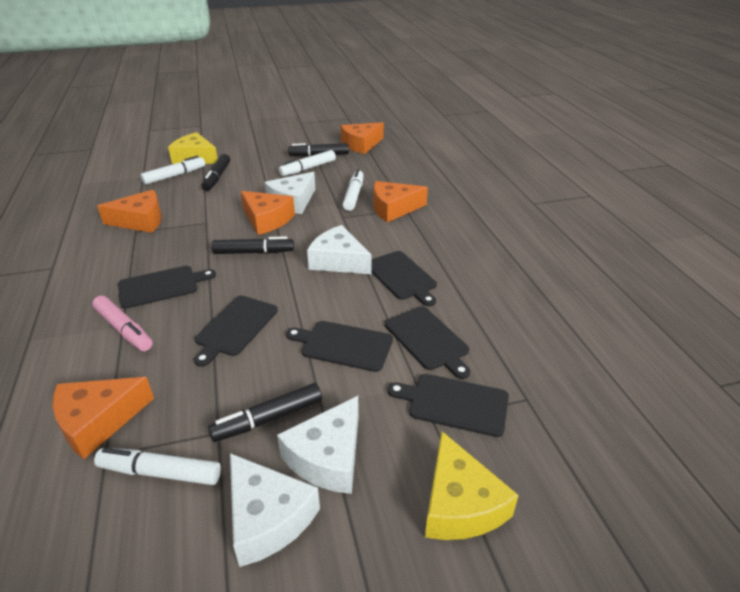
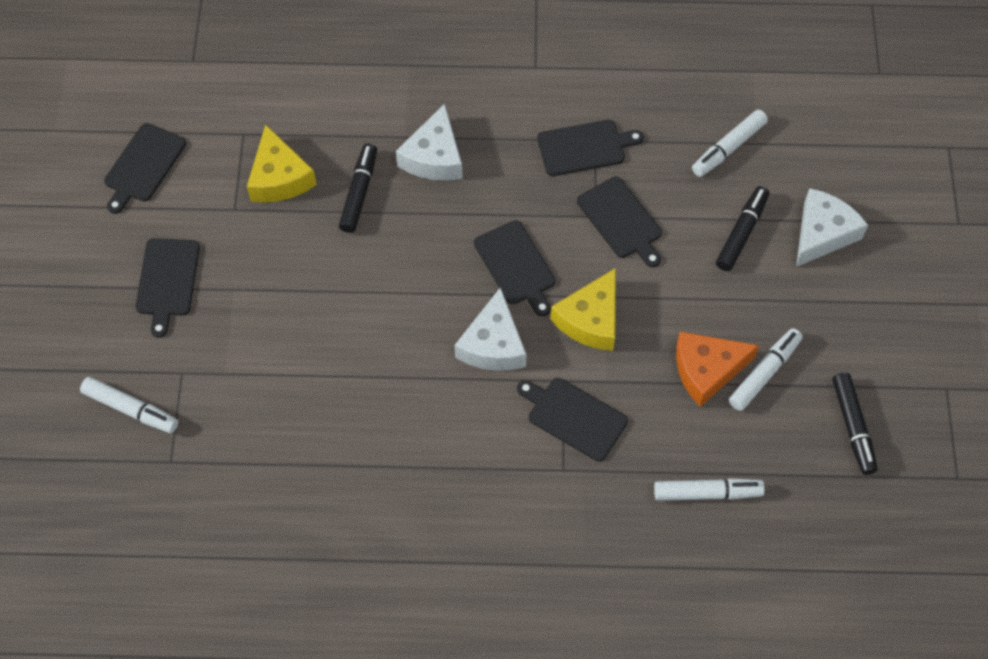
black marker: 4 -> 3
orange cheese: 5 -> 1
pink marker: 1 -> 0
white cheese: 4 -> 3

